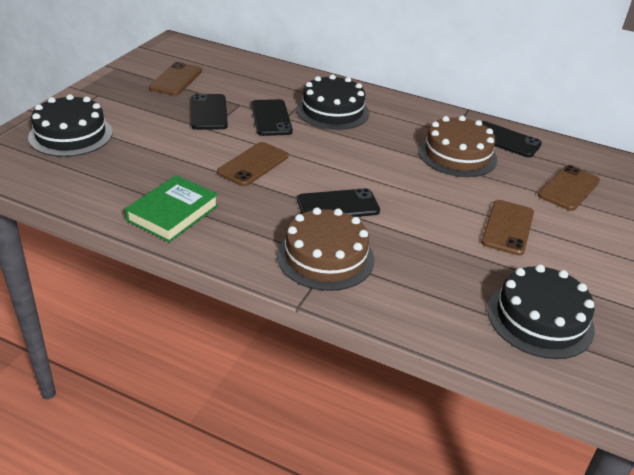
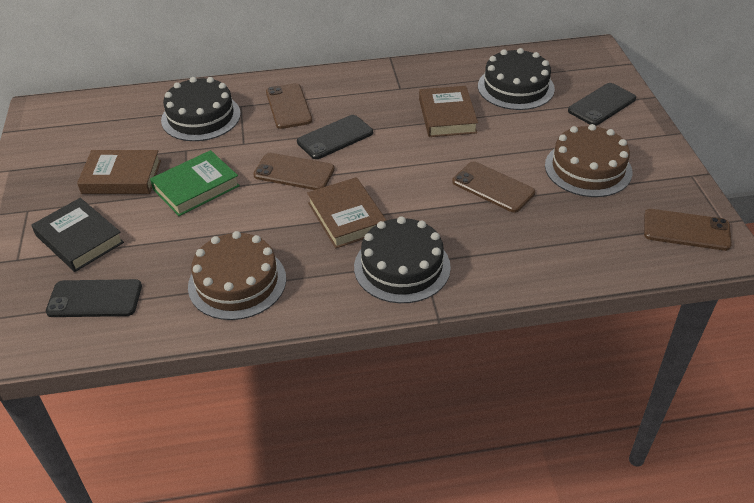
black book: 0 -> 1
black phone: 4 -> 3
brown book: 0 -> 3

